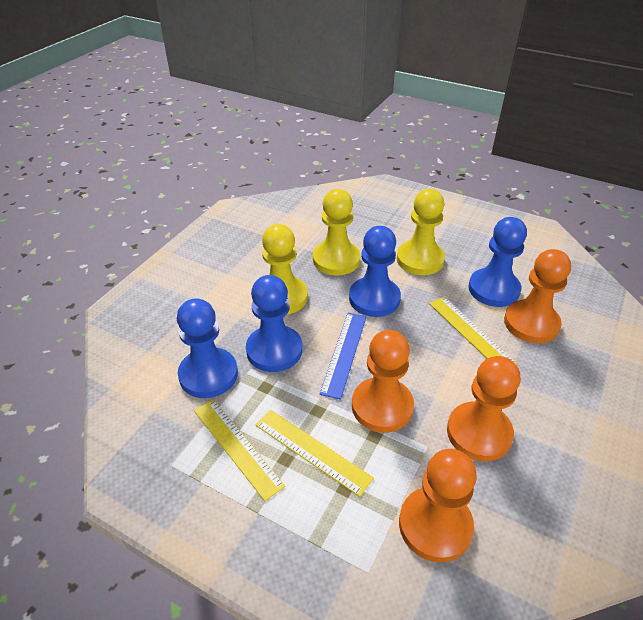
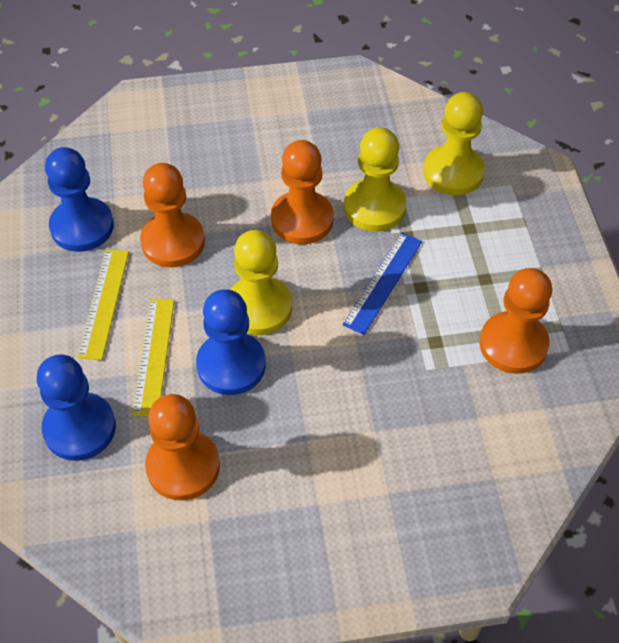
blue pawn: 4 -> 3
yellow ruler: 3 -> 2

